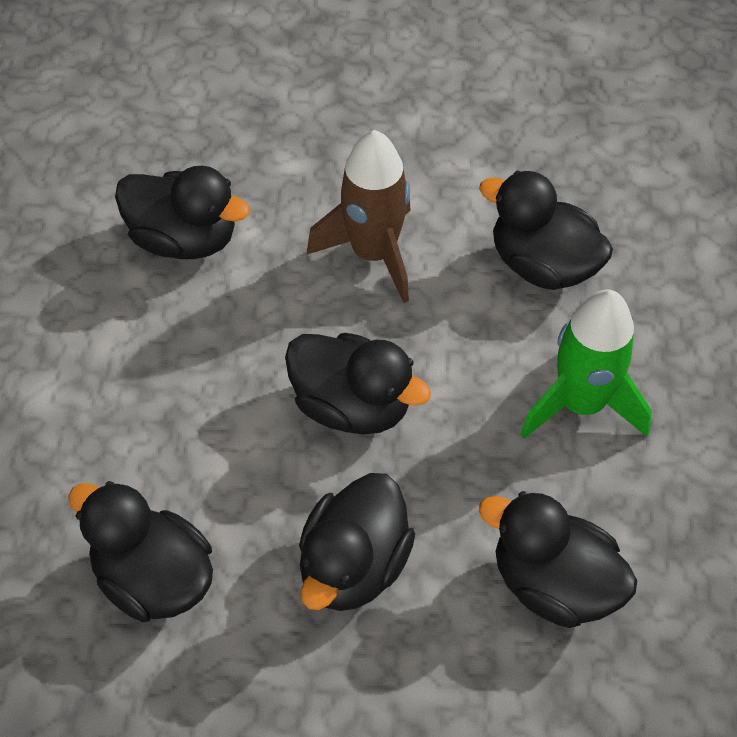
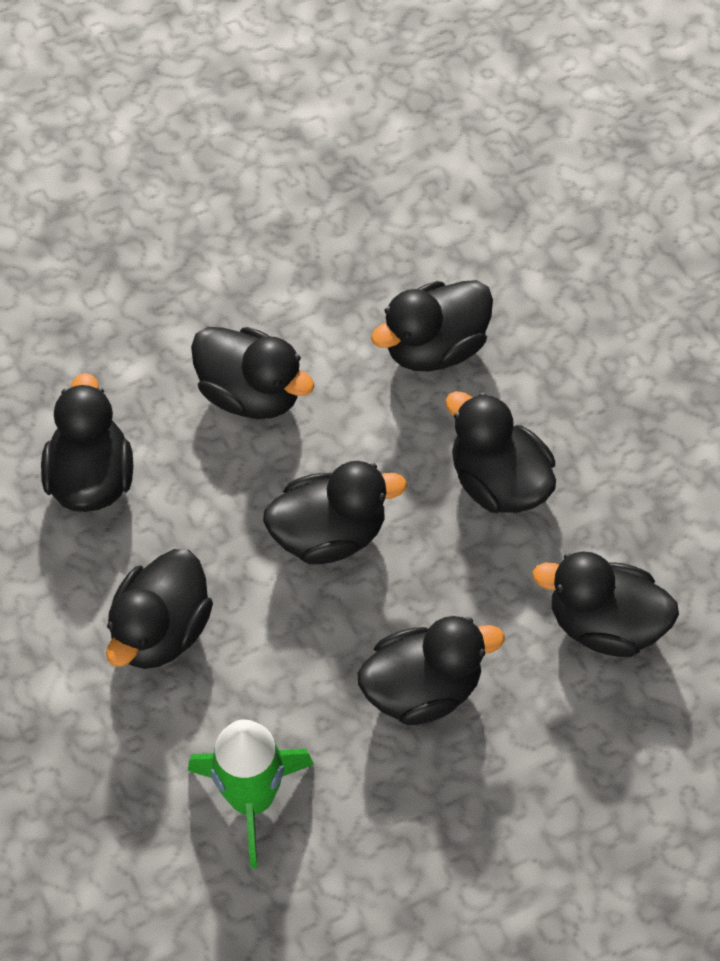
black duck: 6 -> 8
brown rocket: 1 -> 0

